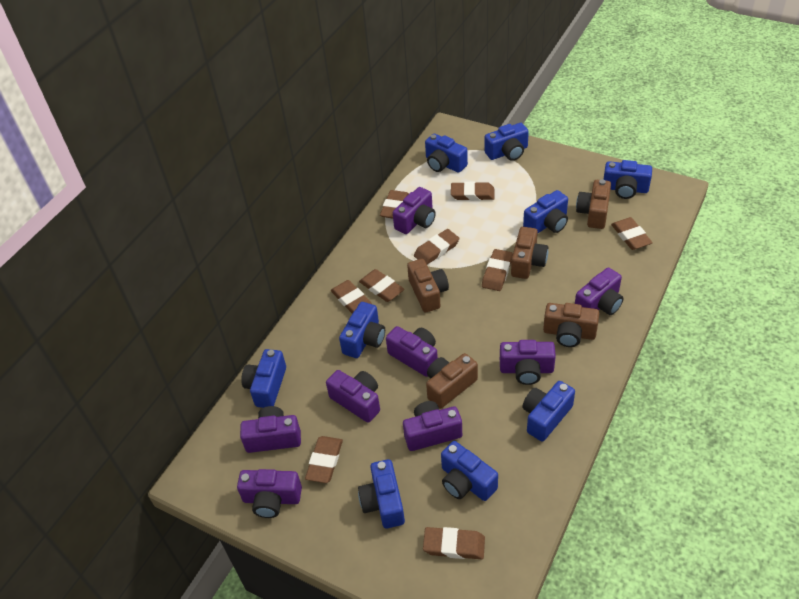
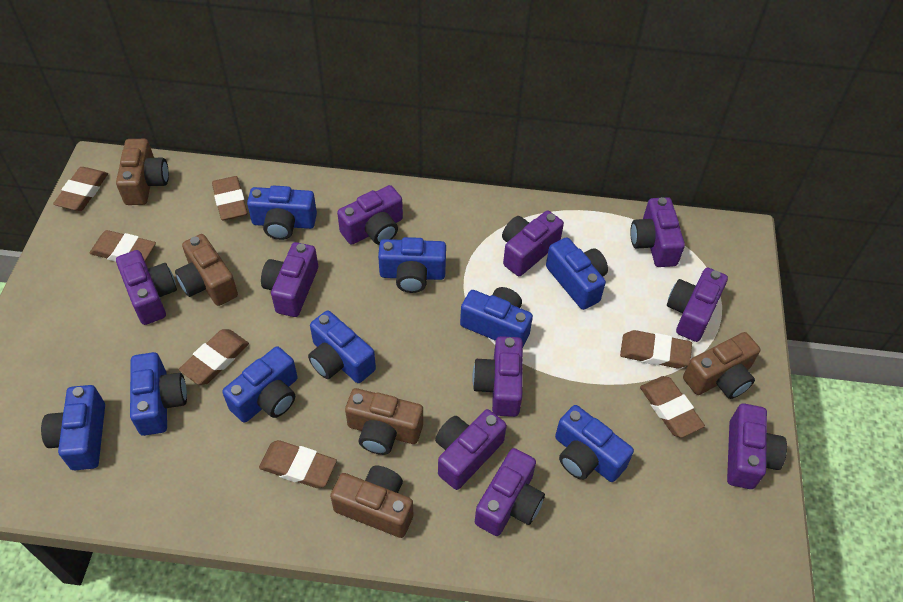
brown eraser: 9 -> 7
purple camera: 8 -> 10

